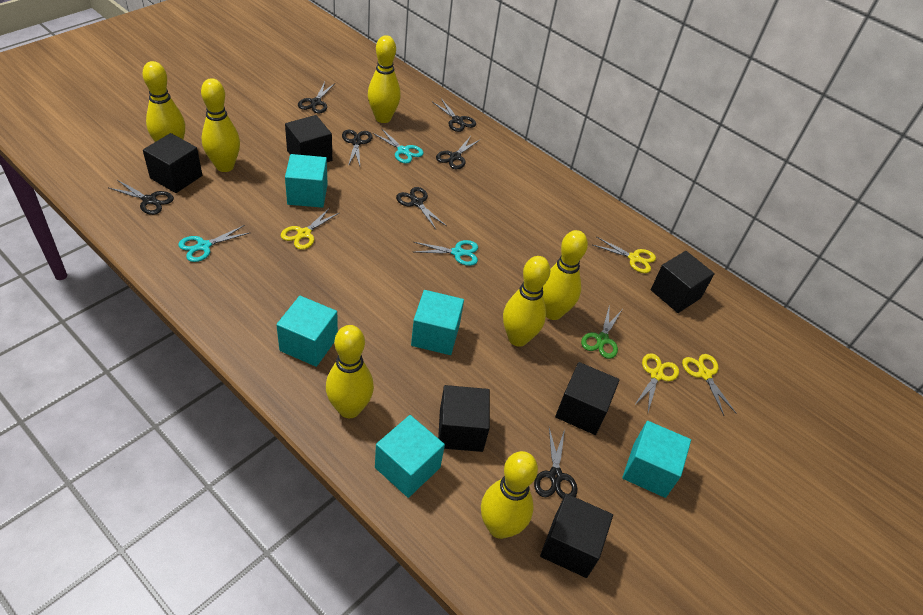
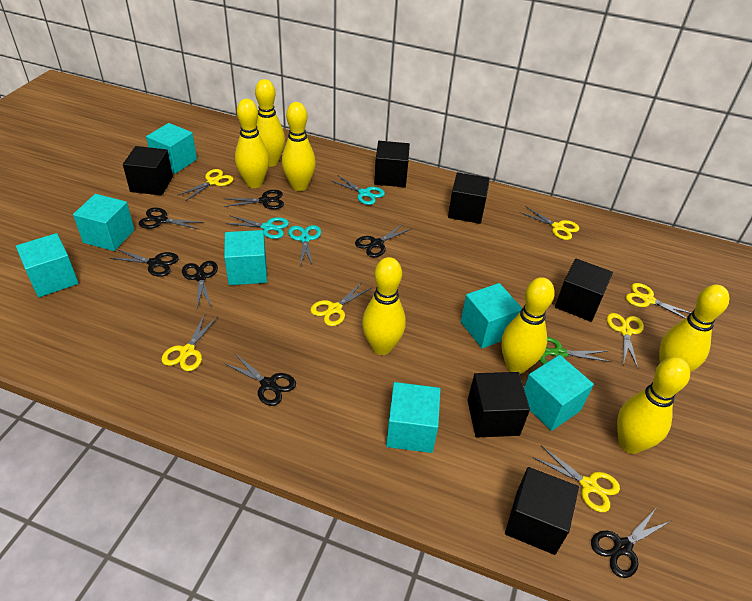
turquoise cube: 5 -> 7
yellow scissors: 4 -> 7

